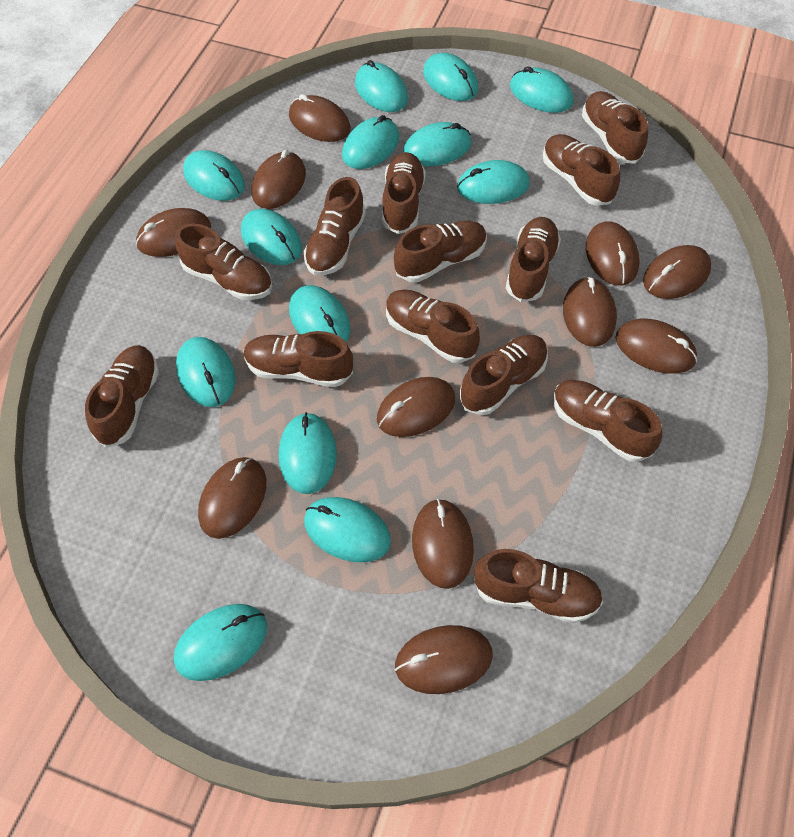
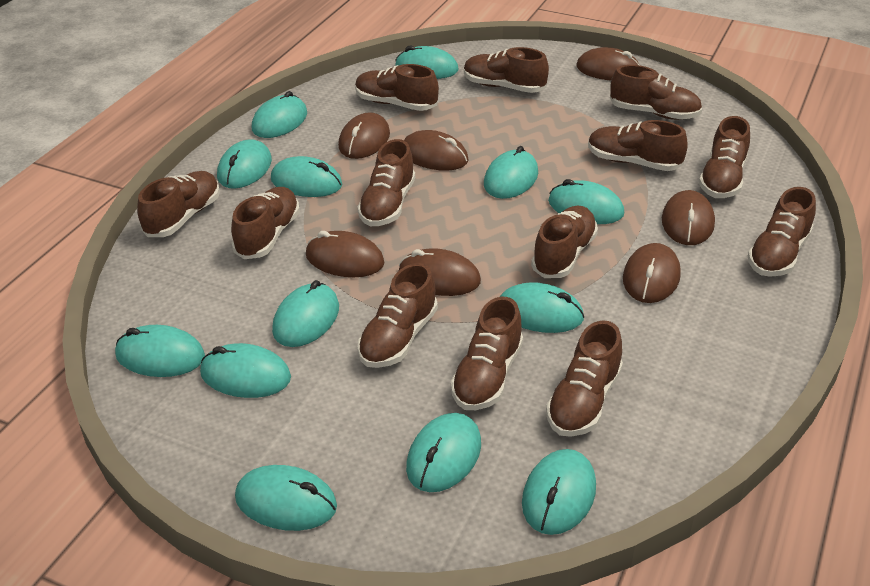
brown mouse: 11 -> 7

